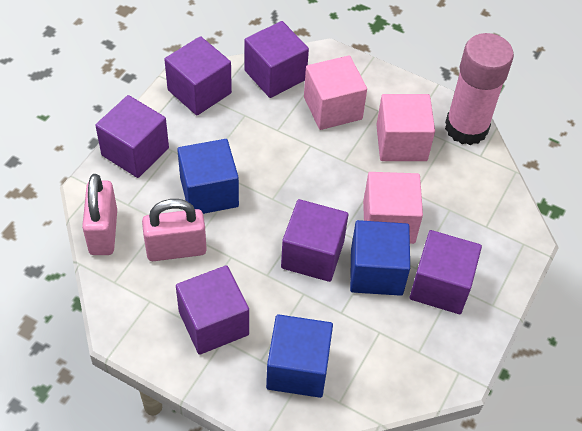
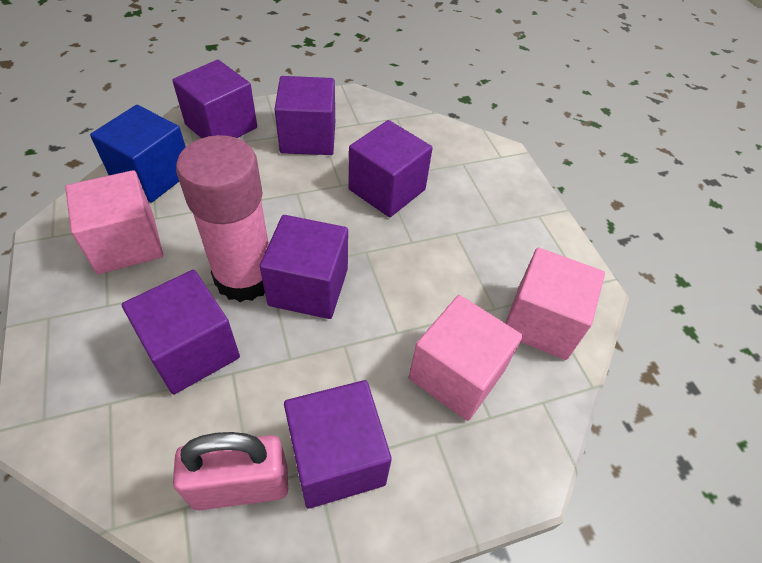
blue cube: 3 -> 1
pink padlock: 2 -> 1

